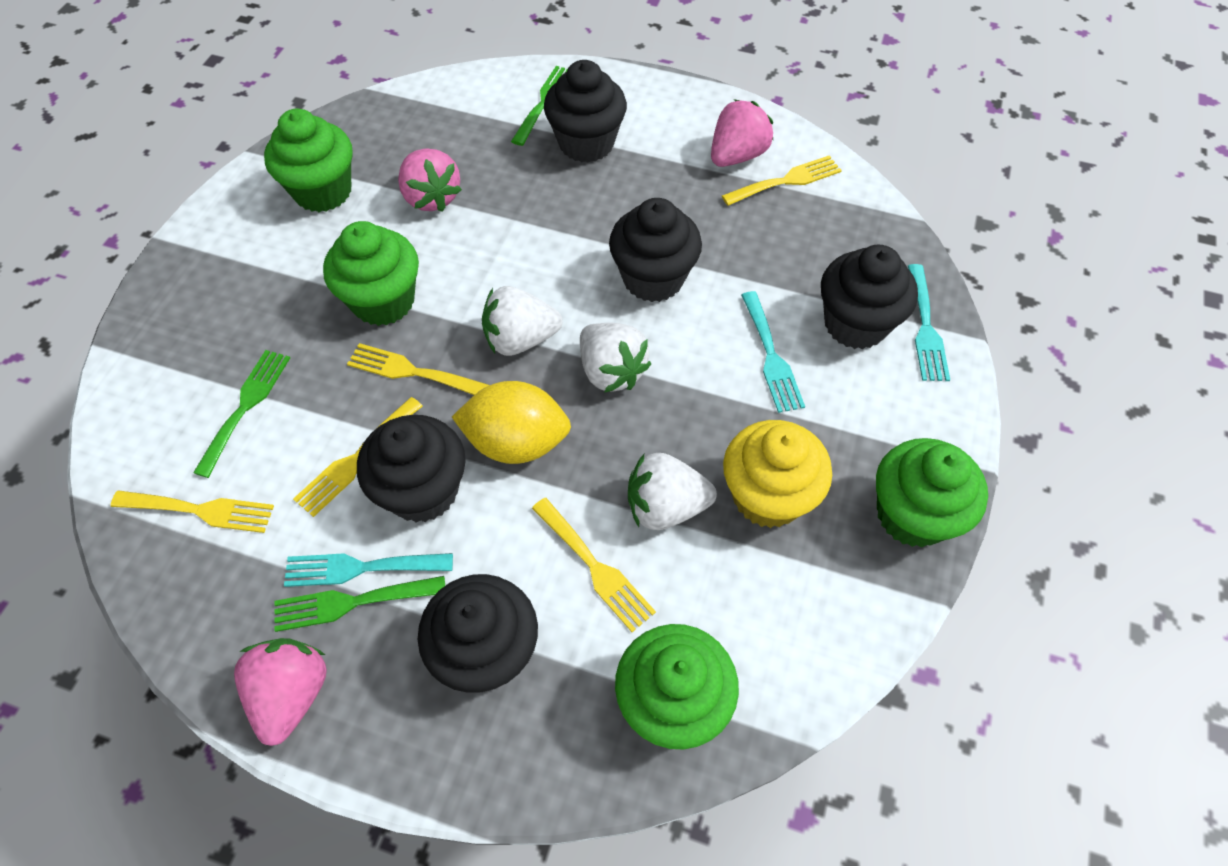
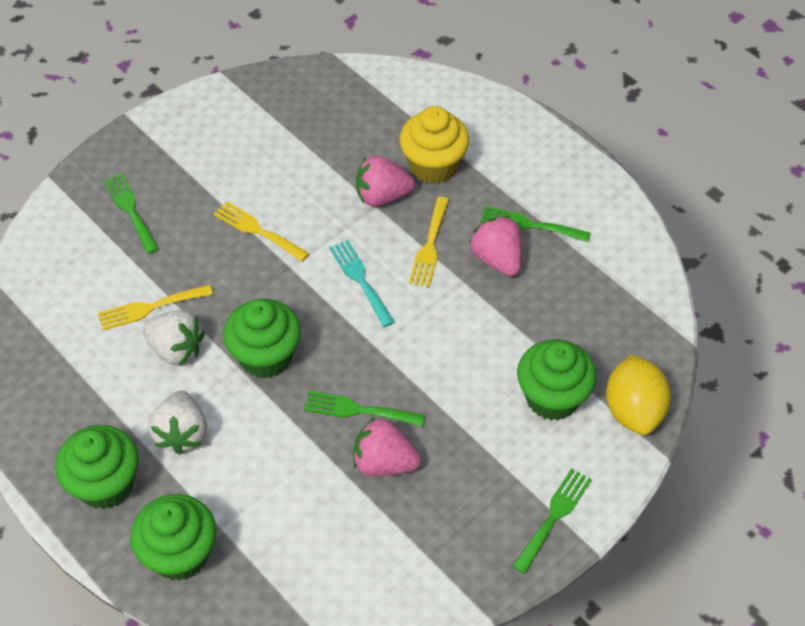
black cupcake: 5 -> 0
green fork: 3 -> 4
turquoise fork: 3 -> 1
white strawberry: 3 -> 2
yellow fork: 5 -> 3

